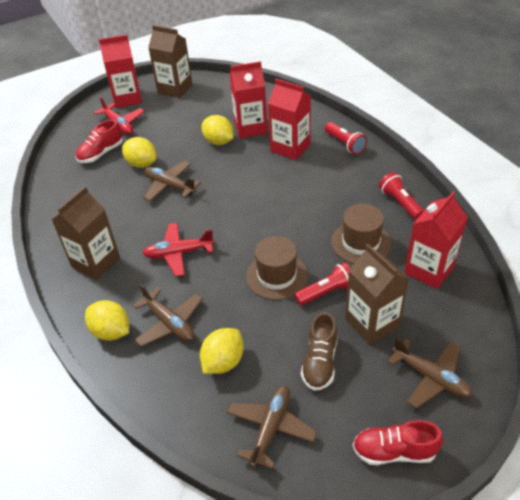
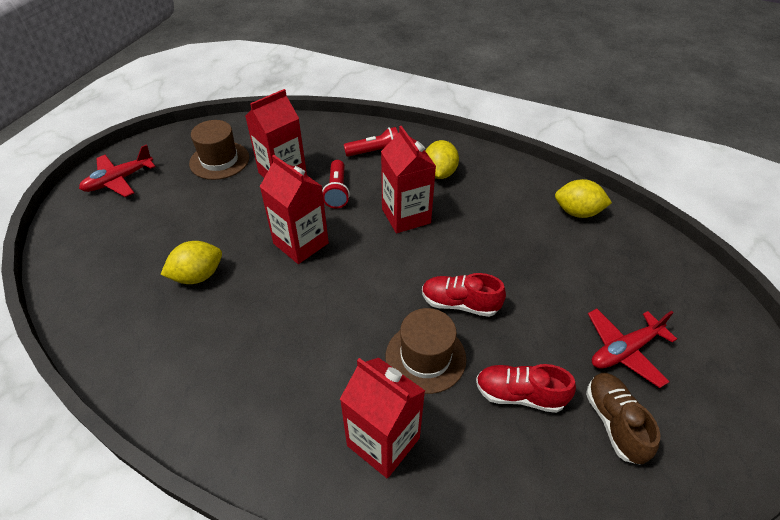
brown carton: 3 -> 0
brown plane: 4 -> 0
red flashlight: 3 -> 2
yellow lemon: 4 -> 3

